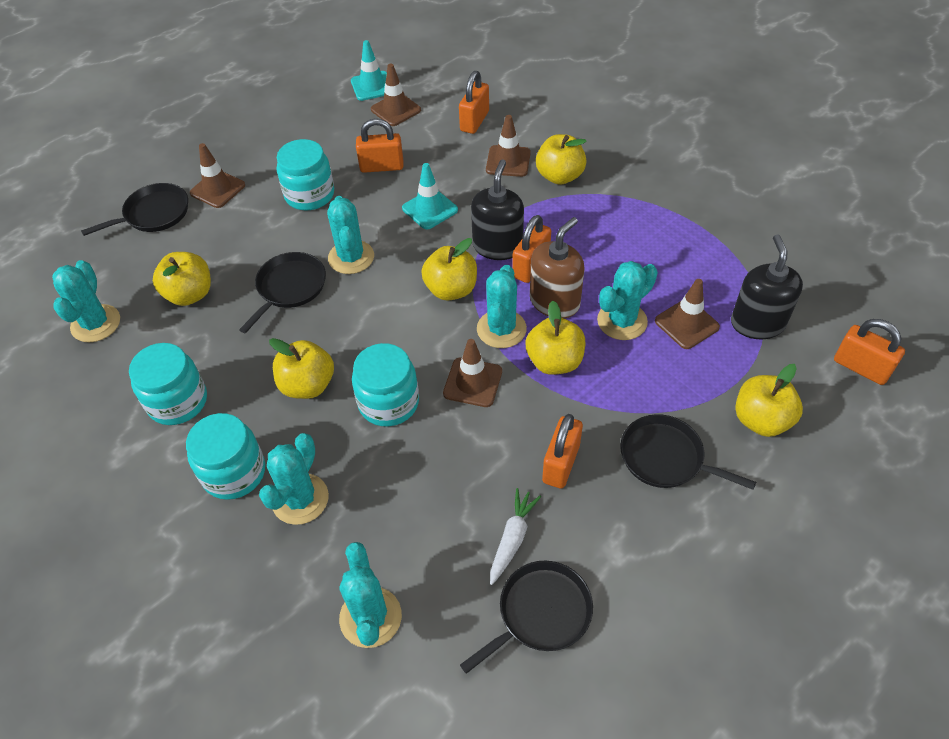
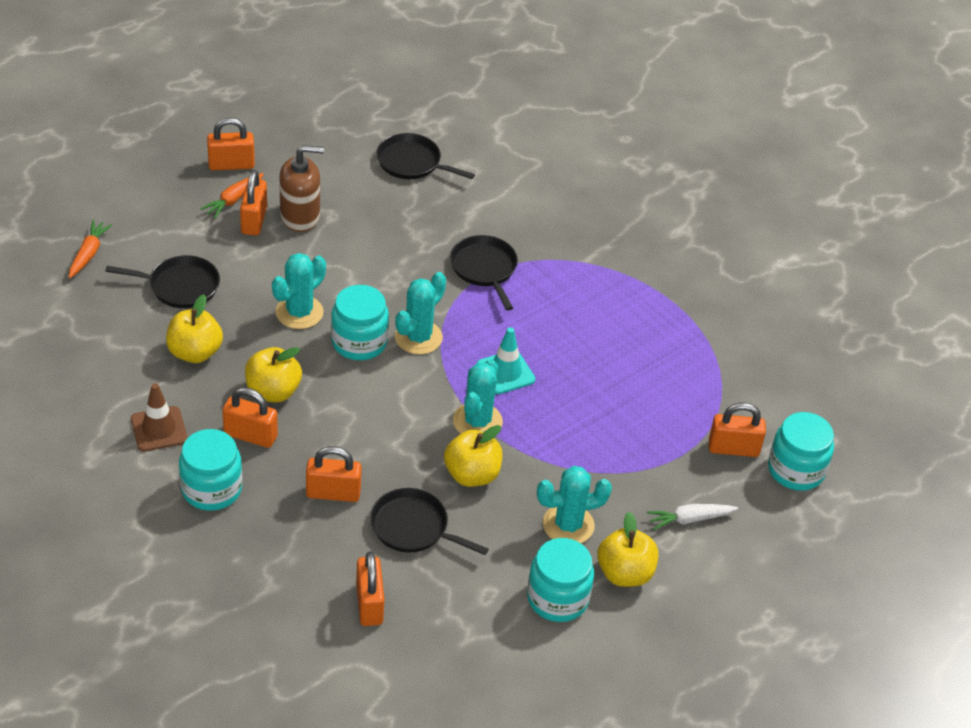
black soap dispenser: 2 -> 0
brown traffic cone: 5 -> 1
orange carrot: 0 -> 2
orange padlock: 5 -> 6
turquoise cactus: 6 -> 4
turquoise traffic cone: 2 -> 1
yellow apple: 6 -> 4

